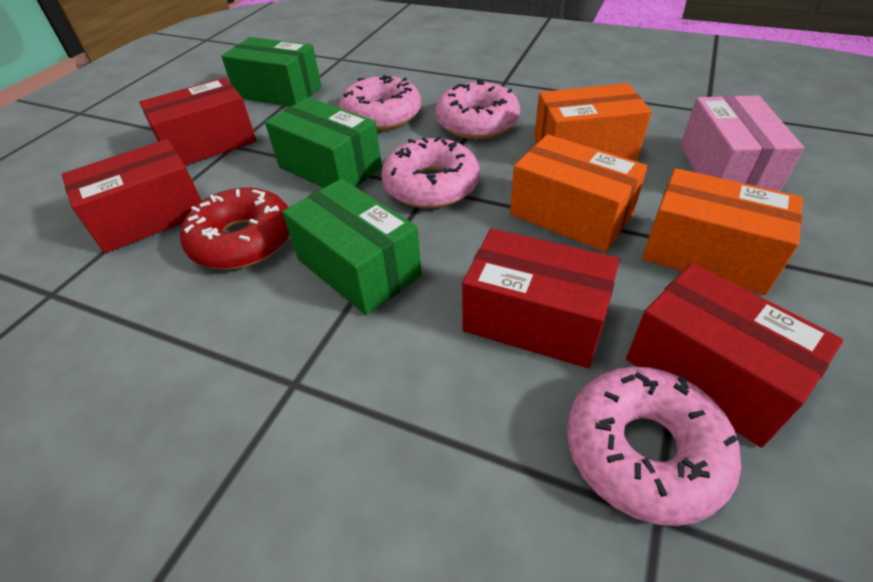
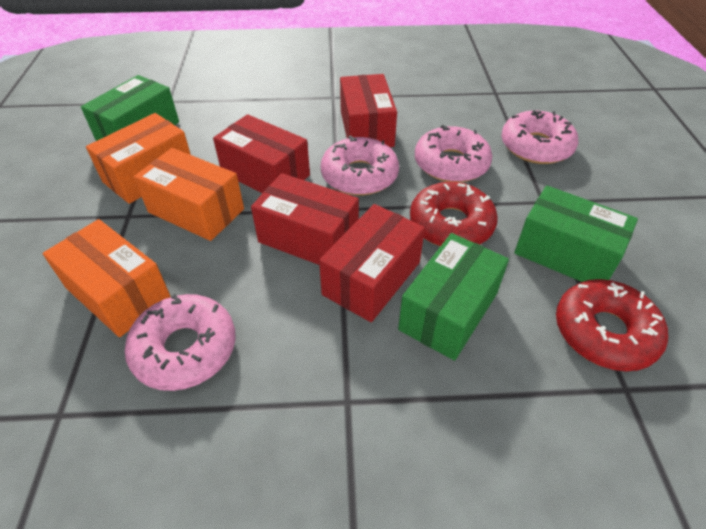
pink box: 1 -> 0
red donut: 1 -> 2

